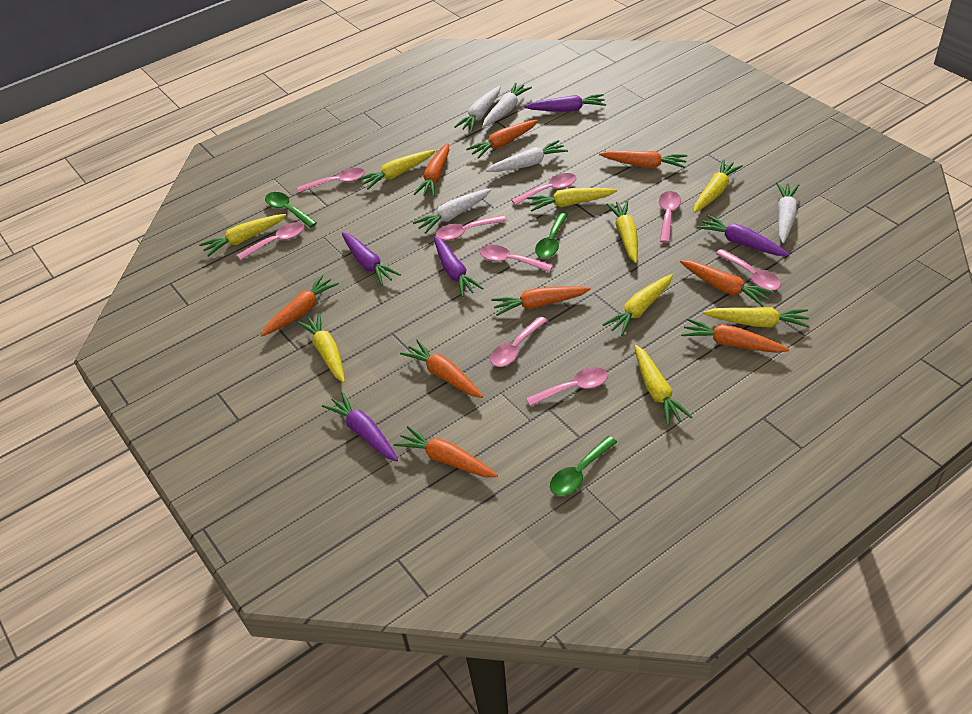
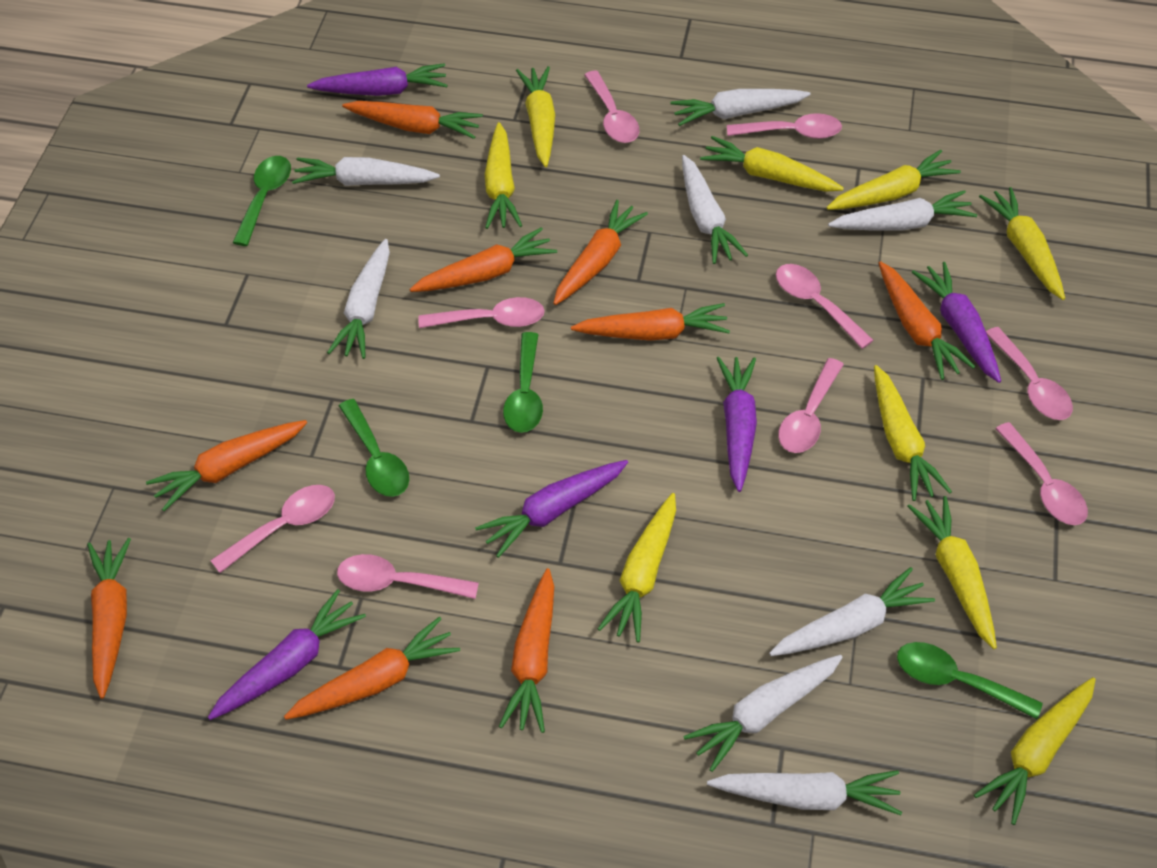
green spoon: 3 -> 4
white carrot: 5 -> 8

